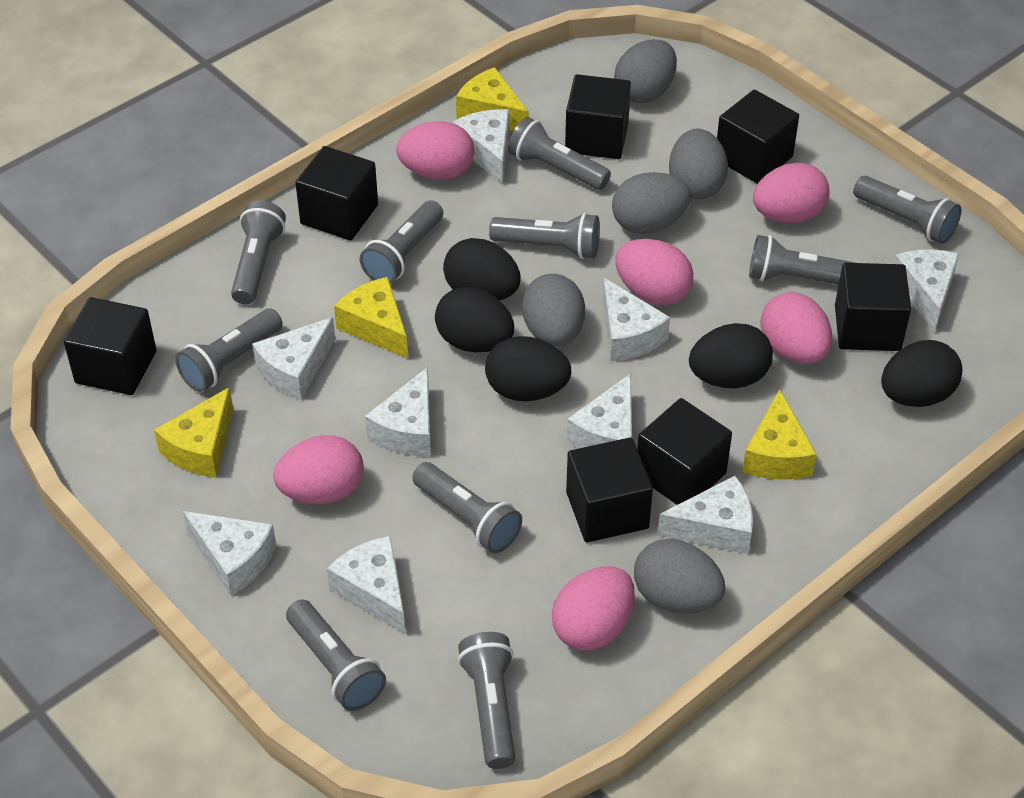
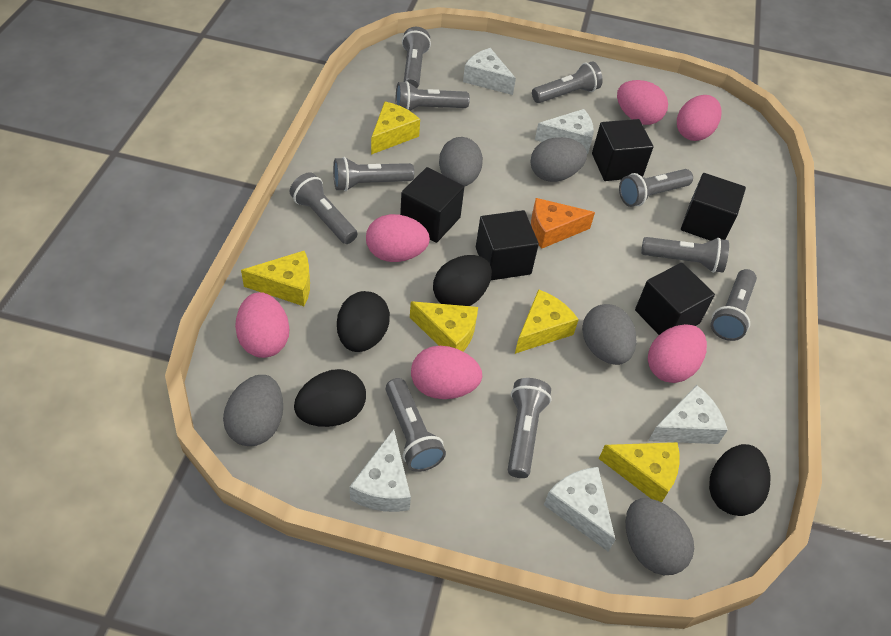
black cube: 7 -> 5
black egg: 5 -> 4
orange cheese: 0 -> 1
white cheese: 9 -> 5
yellow cheese: 4 -> 5

